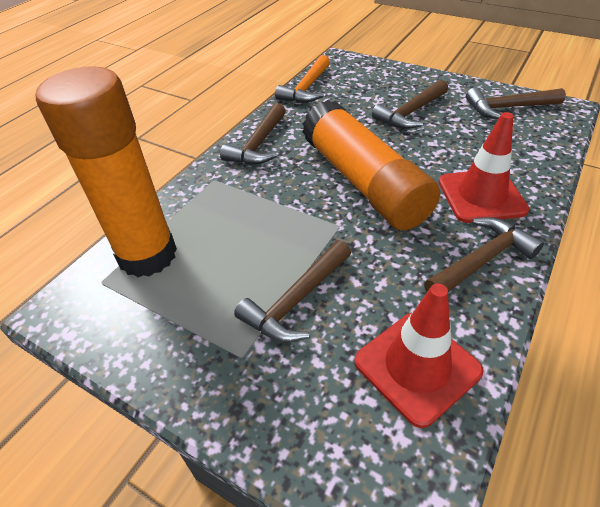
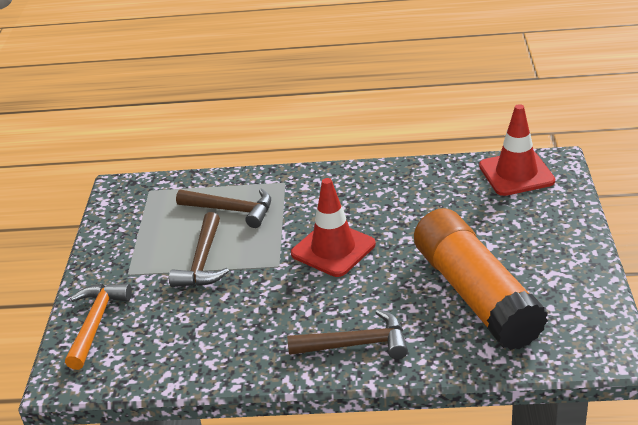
brown hammer: 5 -> 3
orange glue stick: 2 -> 1

